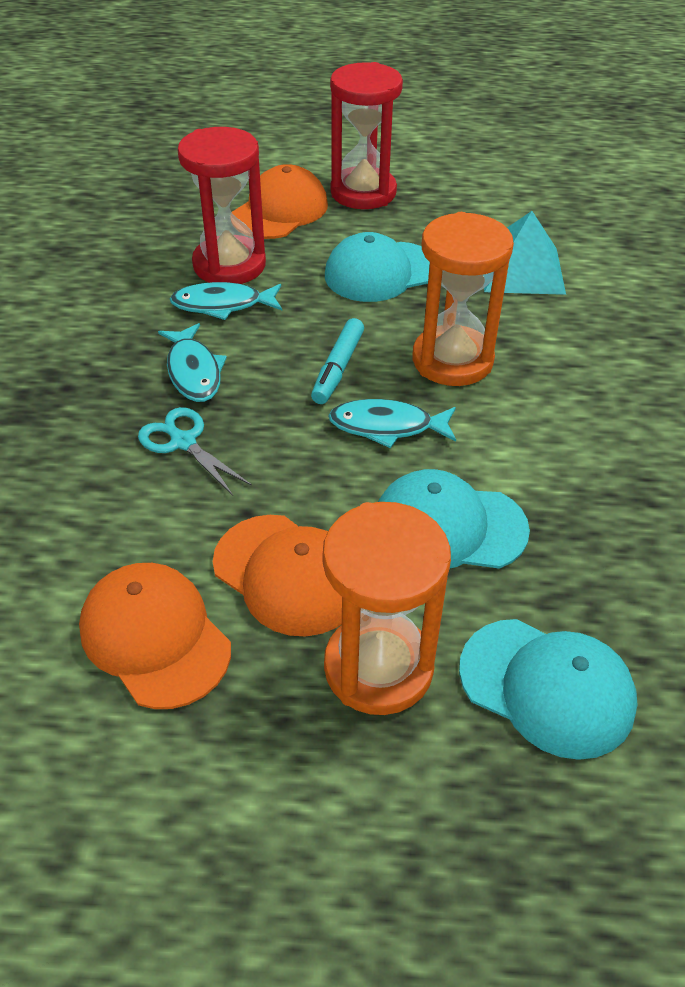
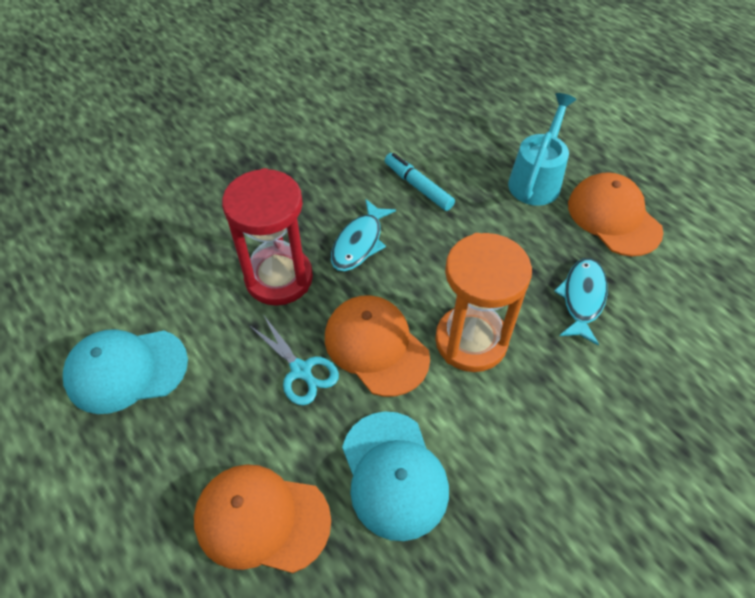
orange hourglass: 2 -> 1
red hourglass: 2 -> 1
turquoise cap: 3 -> 2
turquoise fish: 3 -> 2
turquoise pyramid: 1 -> 0
turquoise watering can: 0 -> 1

